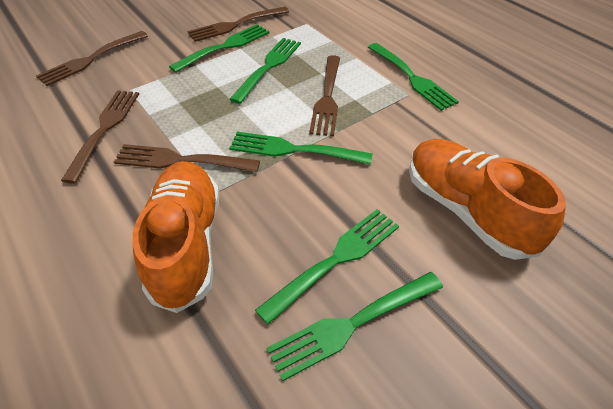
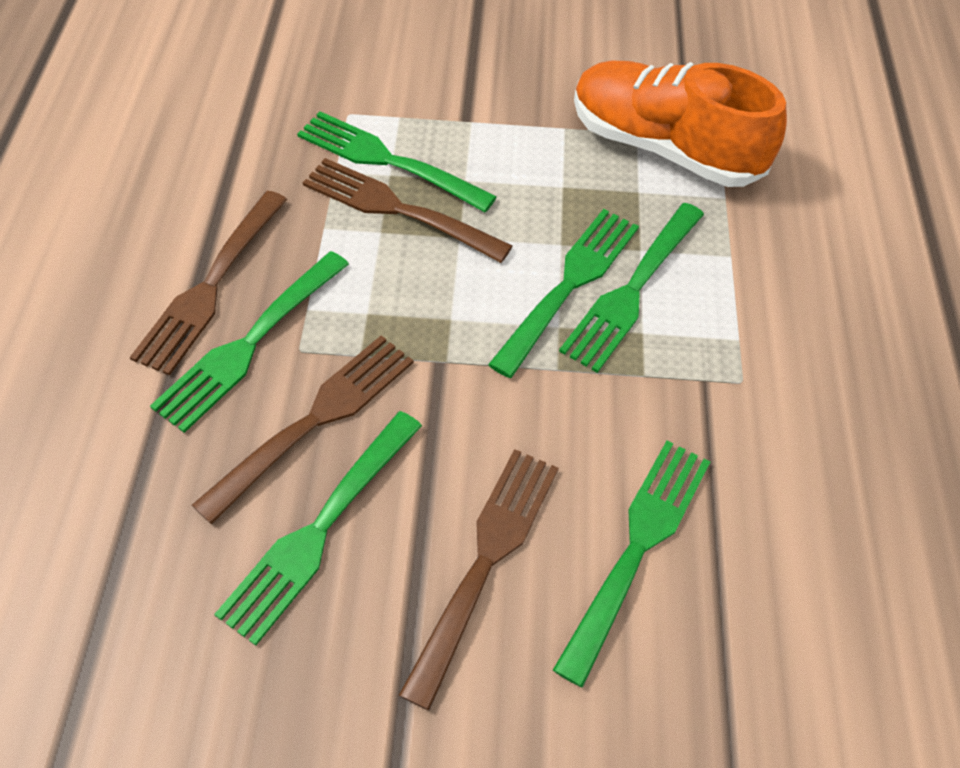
brown fork: 5 -> 4
orange shoe: 2 -> 1

